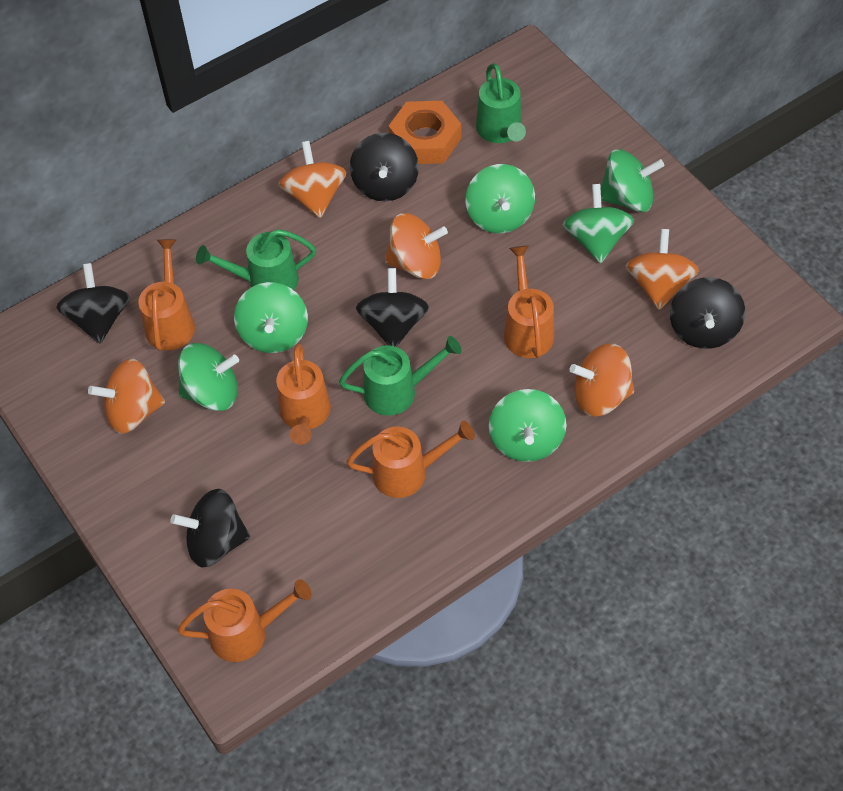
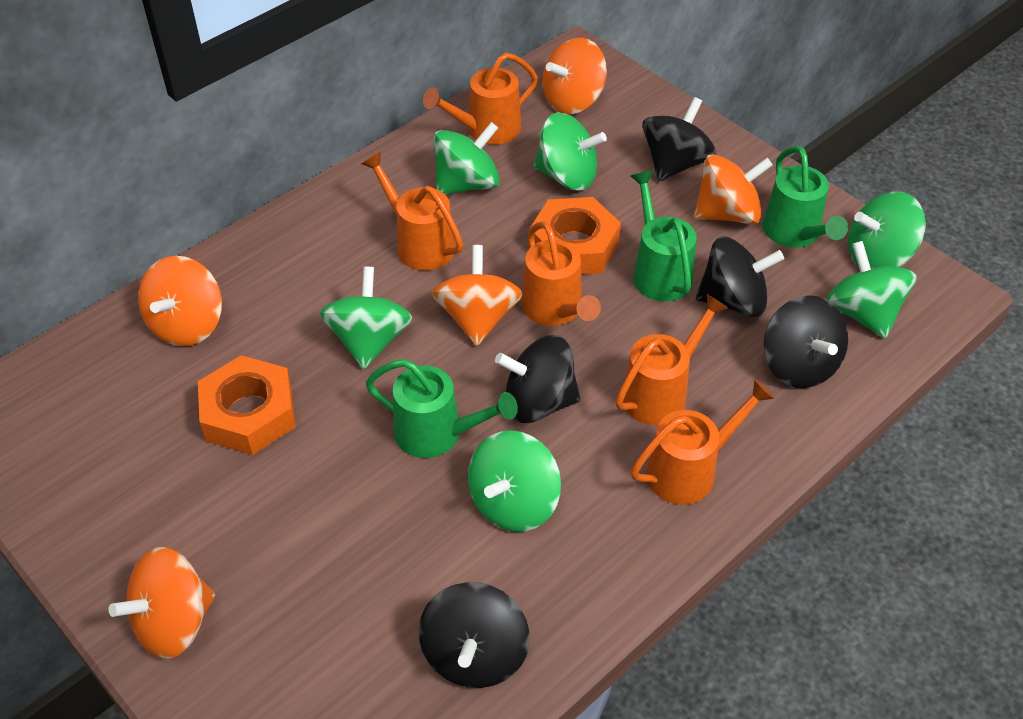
orange nut: 1 -> 2

